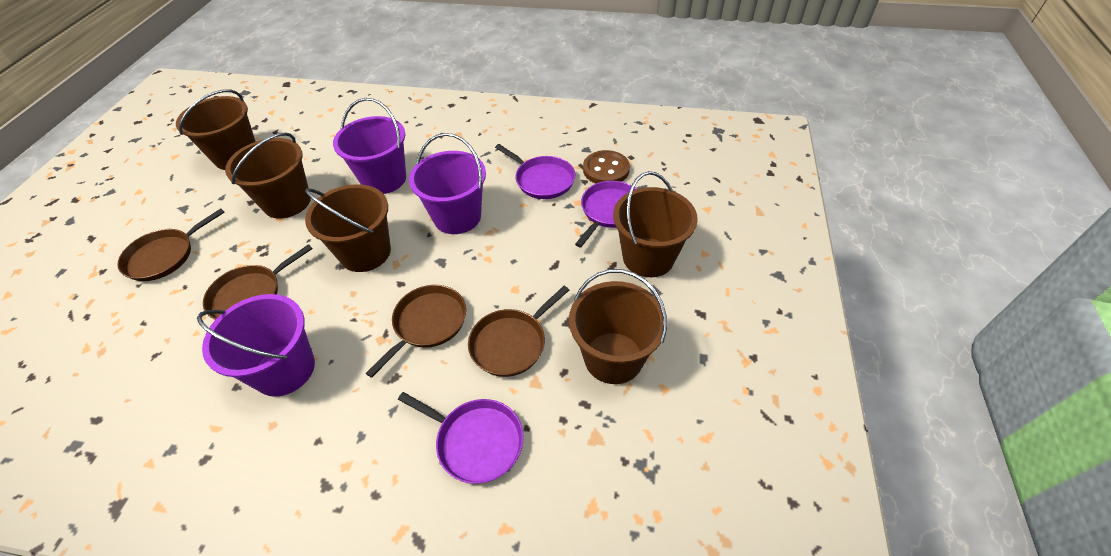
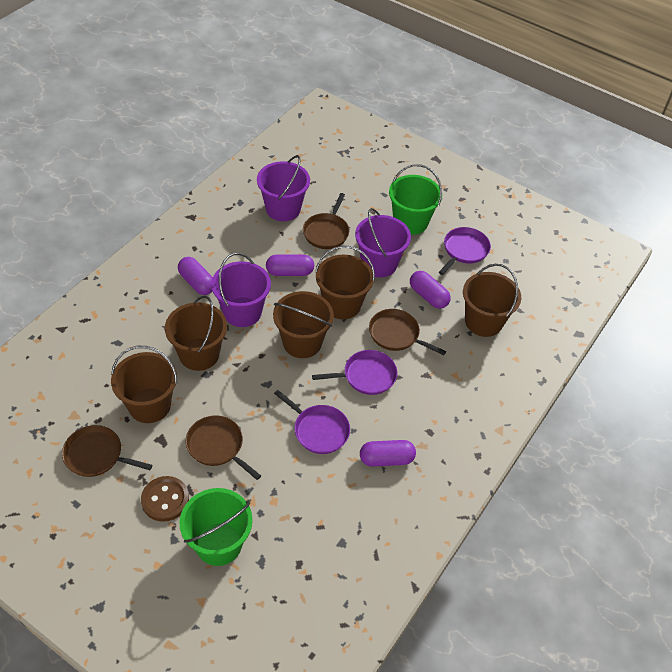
green bucket: 0 -> 2
purple capsule: 0 -> 4

